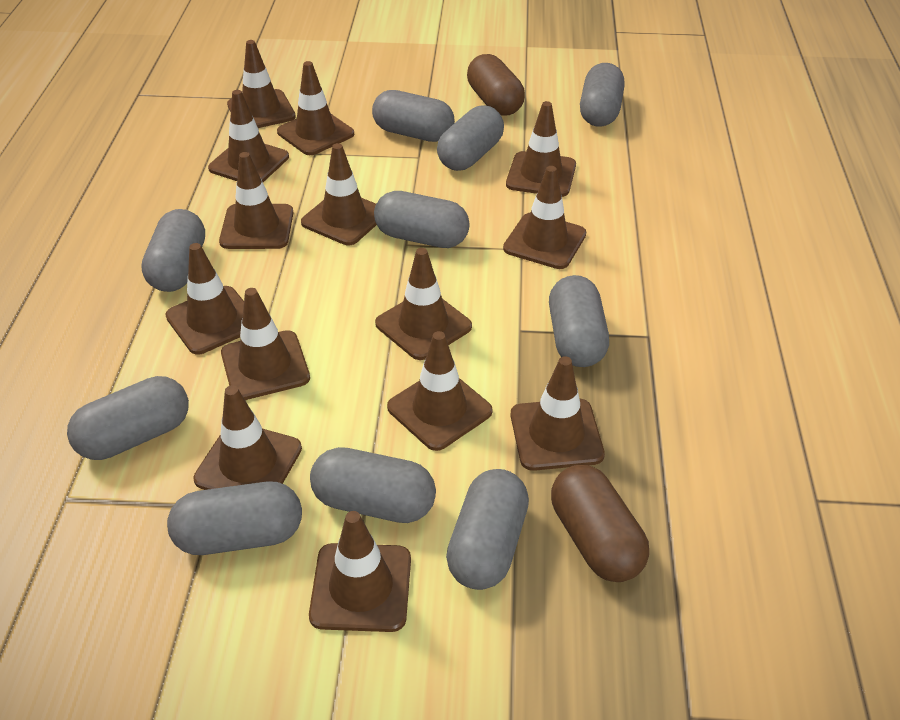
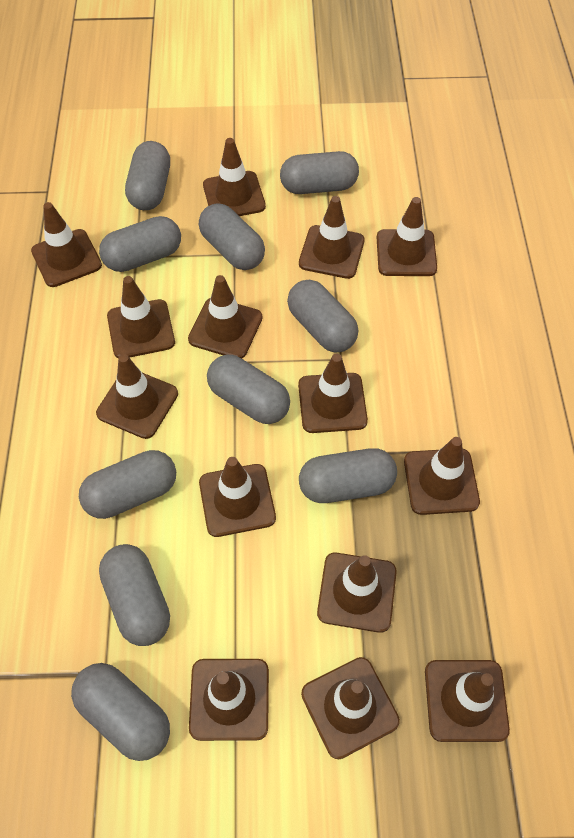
brown capsule: 2 -> 0

